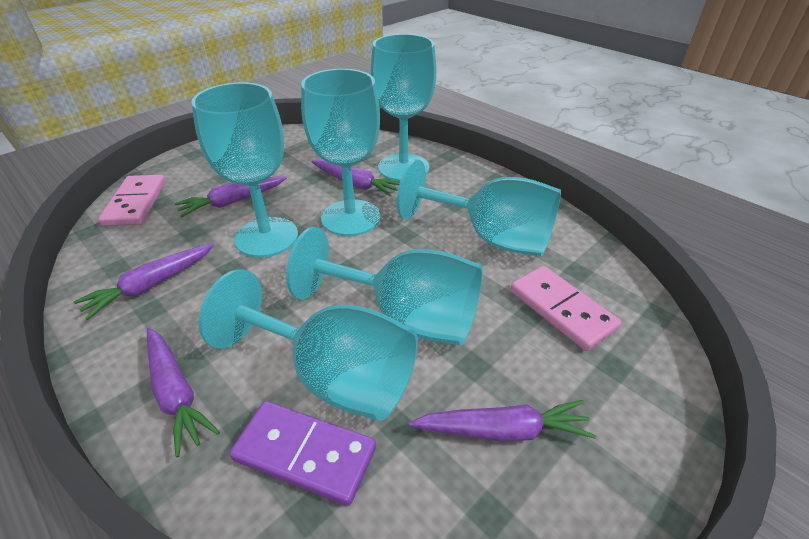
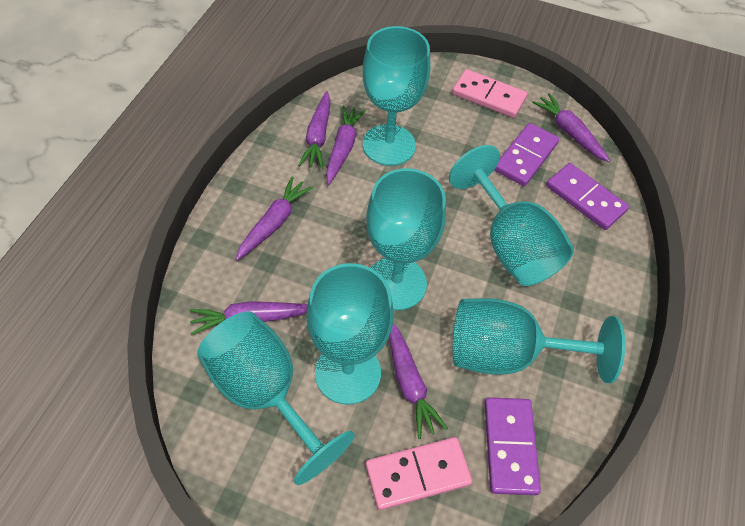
purple carrot: 5 -> 6
purple domino: 1 -> 3

